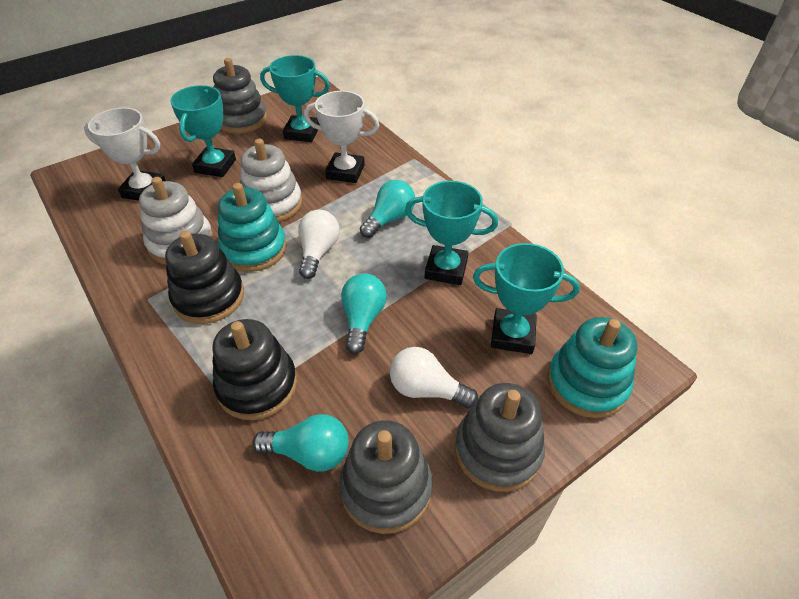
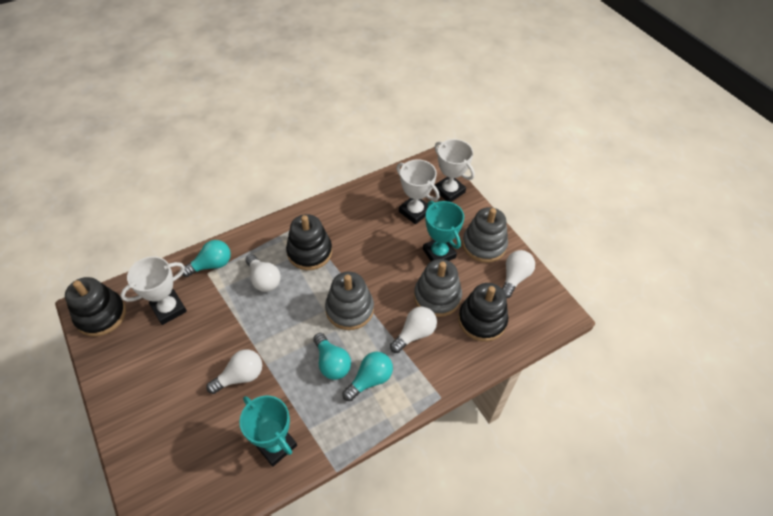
black stacking toy: 2 -> 3
turquoise stacking toy: 2 -> 0
turquoise trophy: 4 -> 2
white light bulb: 2 -> 4
white stacking toy: 2 -> 0
white trophy: 2 -> 3

